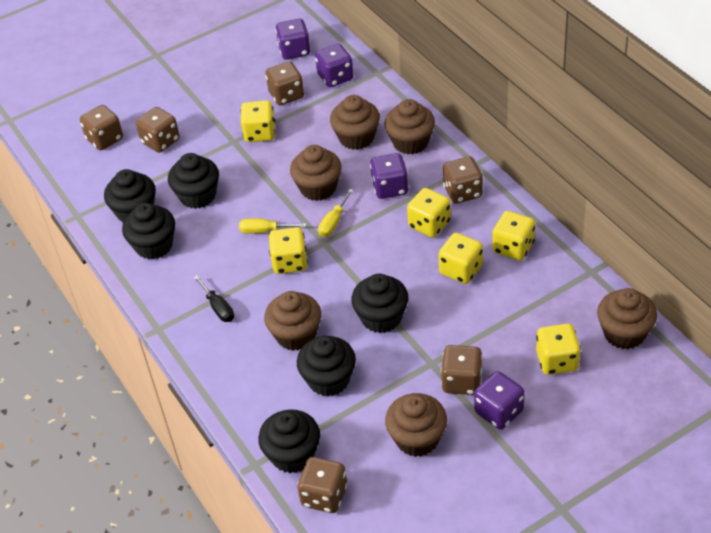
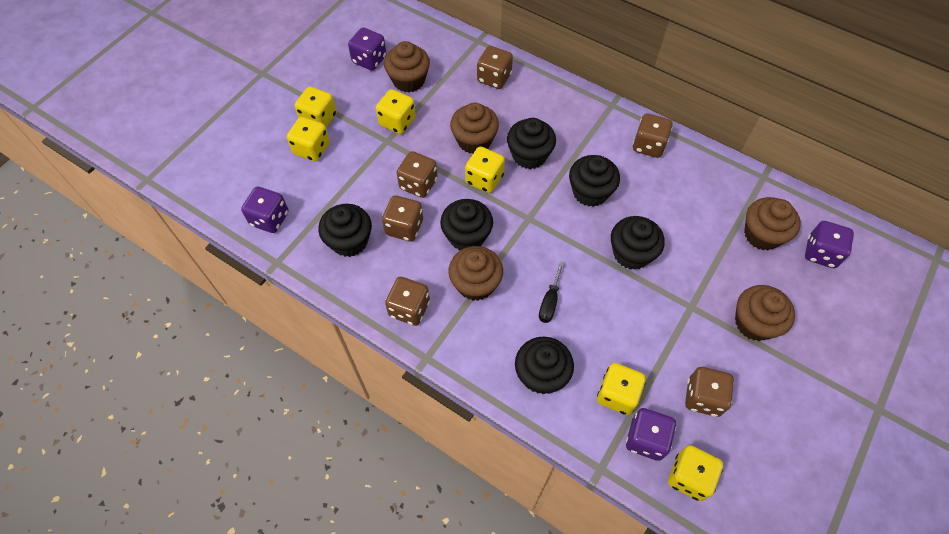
brown cupcake: 6 -> 5
yellow screwdriver: 2 -> 0

